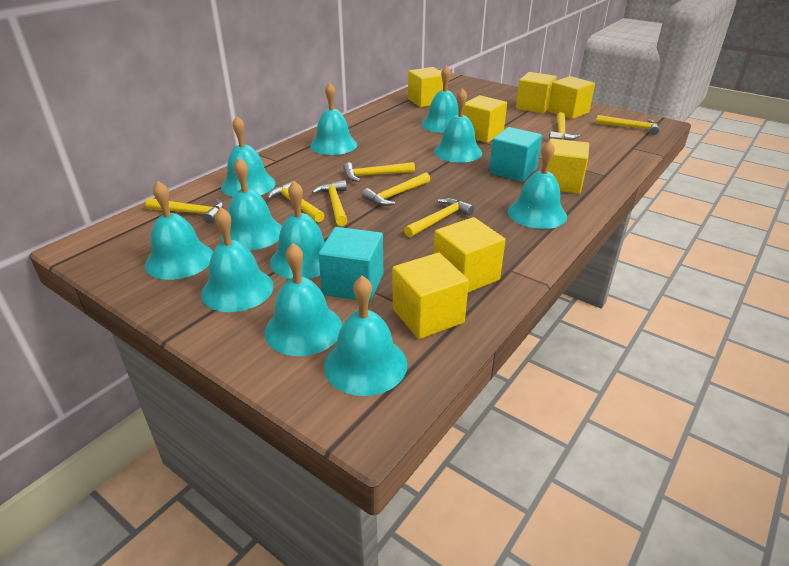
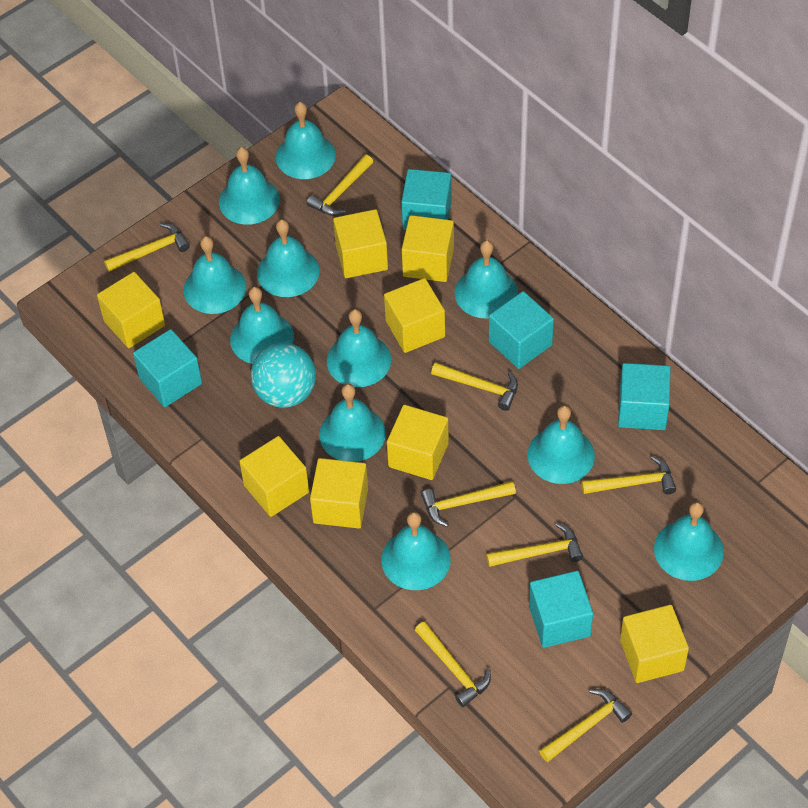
turquoise ball: 0 -> 1
turquoise cube: 2 -> 5
yellow cube: 7 -> 8

